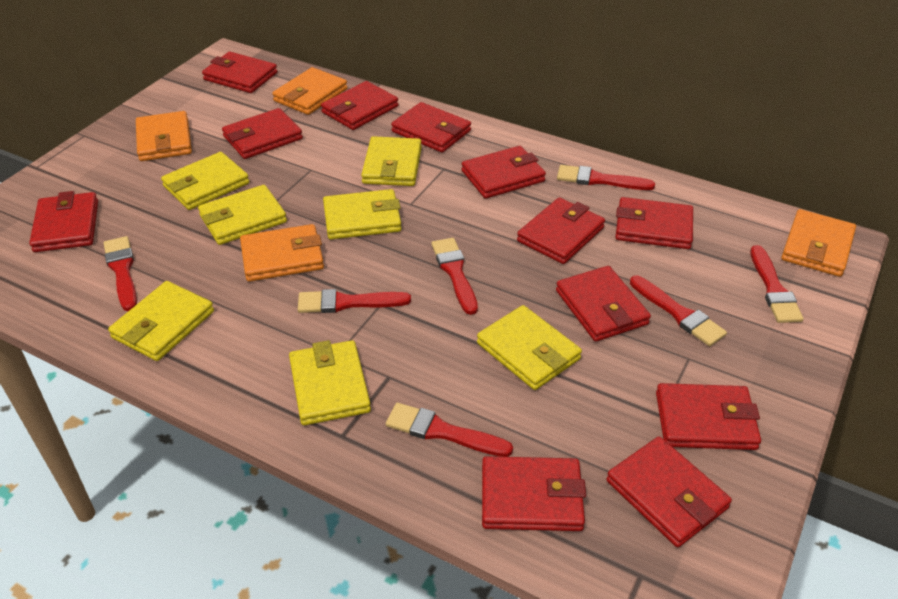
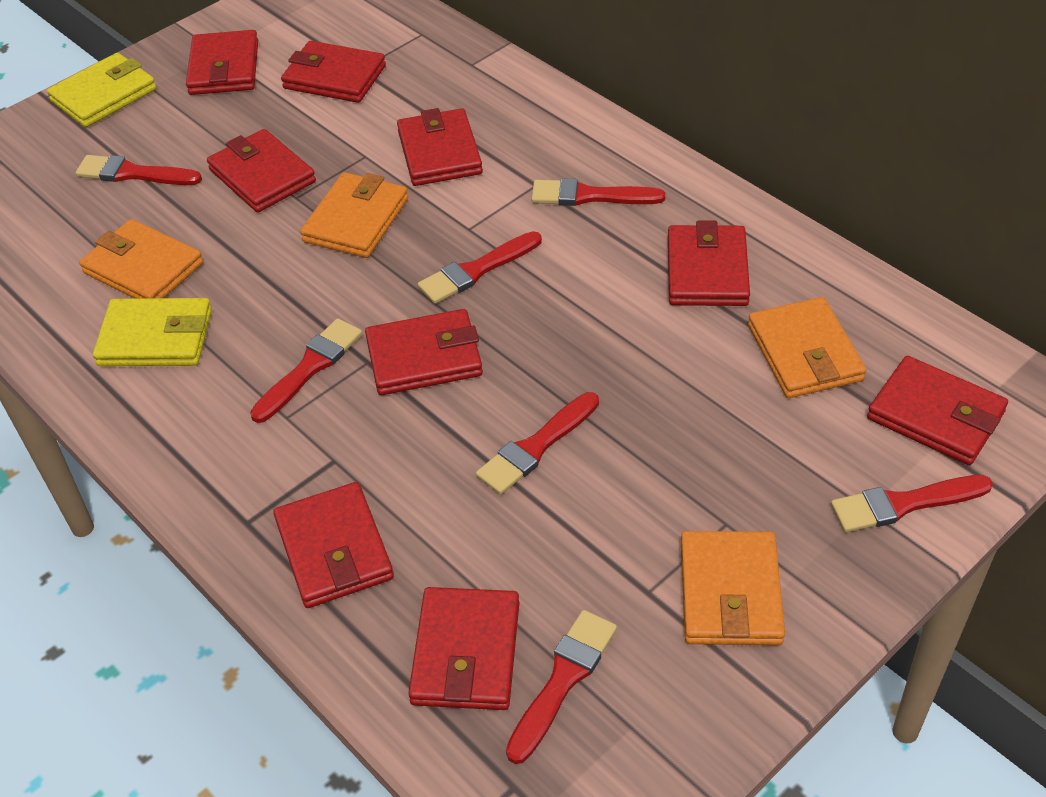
red wallet: 12 -> 9
yellow wallet: 7 -> 2

